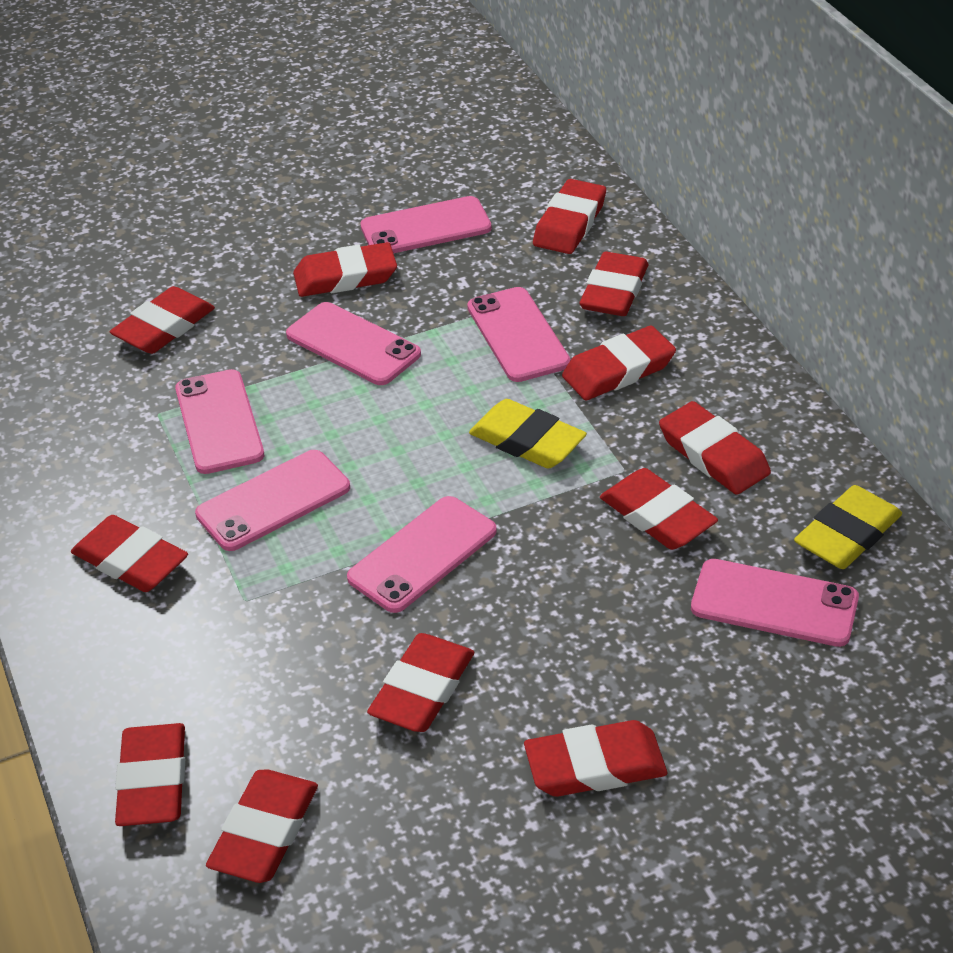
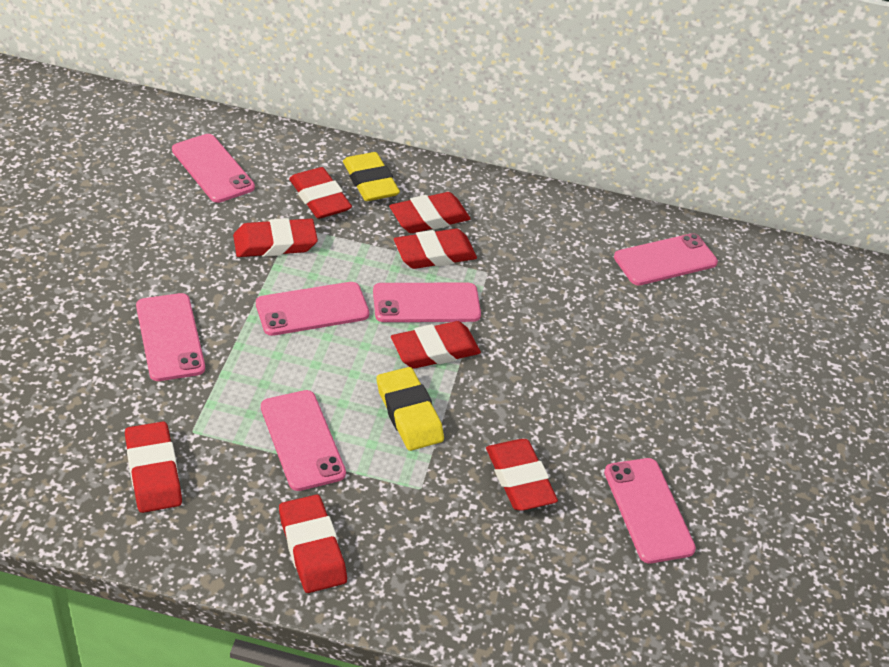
red eraser: 12 -> 8

